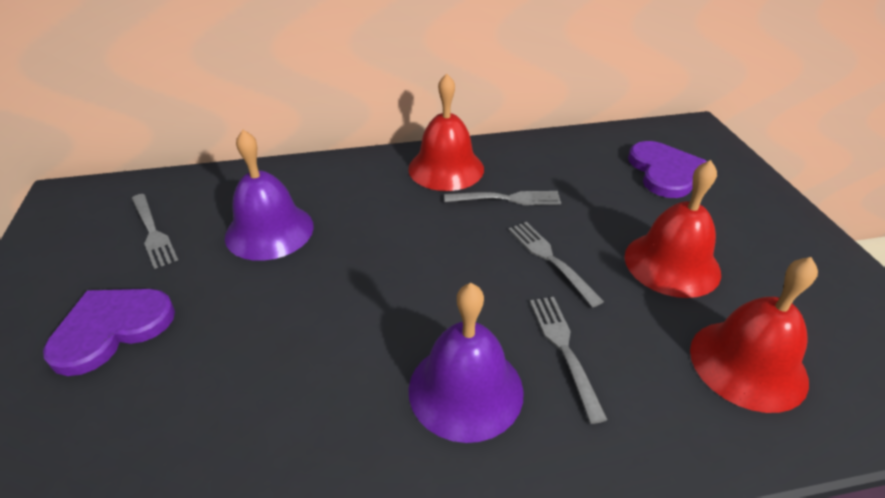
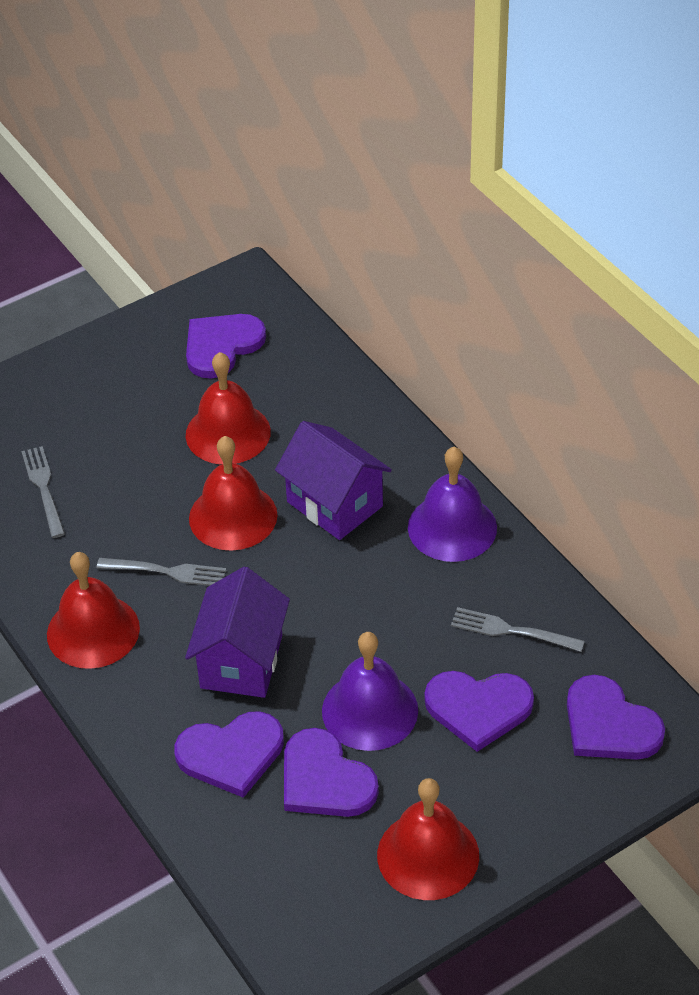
grey fork: 4 -> 3
purple heart: 2 -> 5
purple house: 0 -> 2
red bell: 3 -> 4

